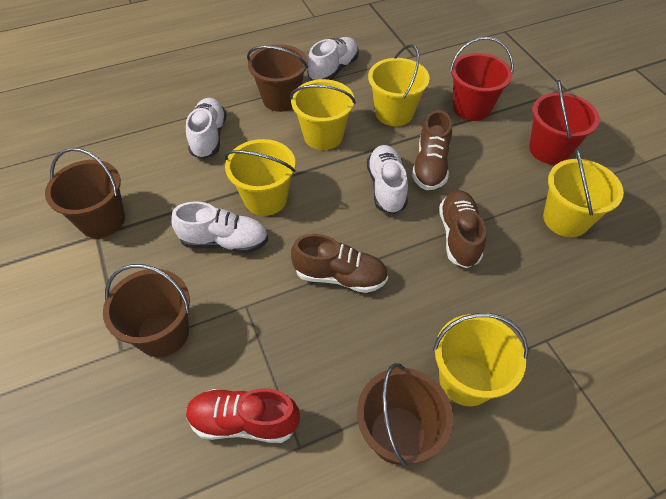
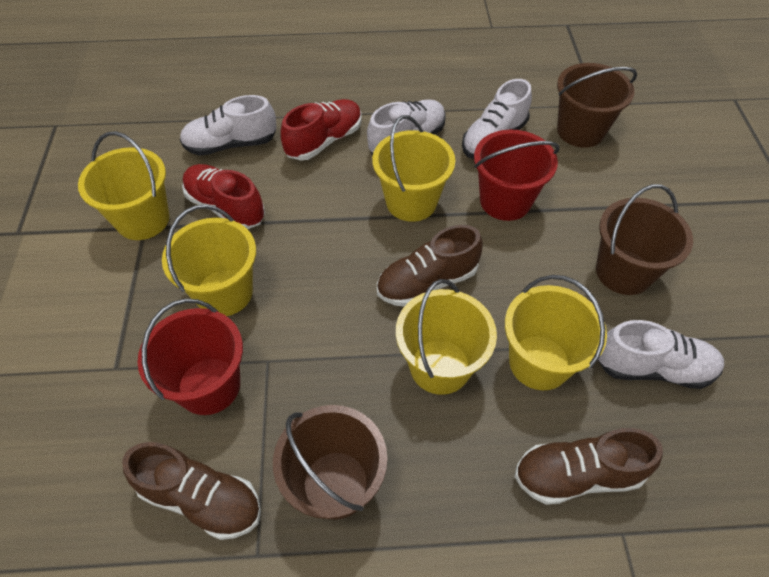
brown bucket: 4 -> 3
red shoe: 1 -> 2

